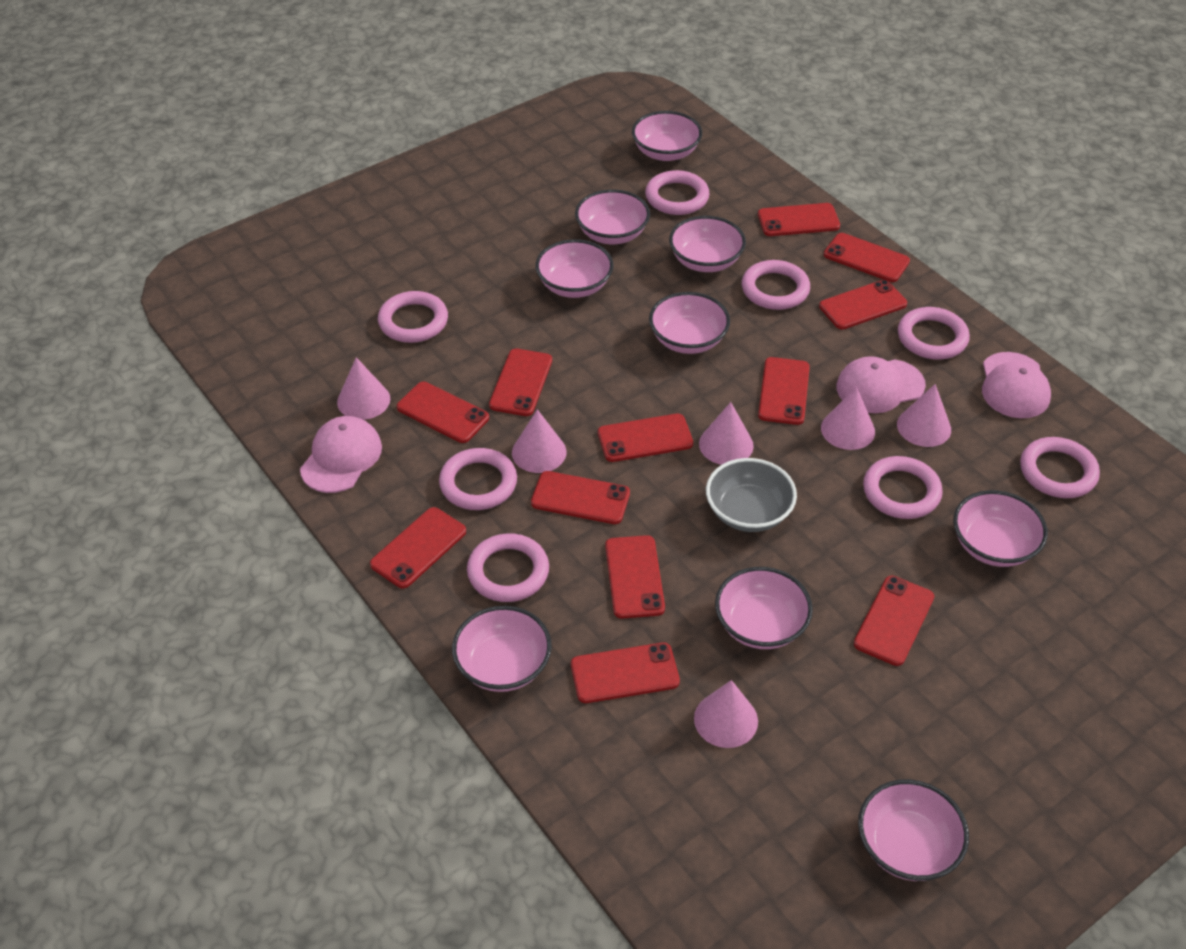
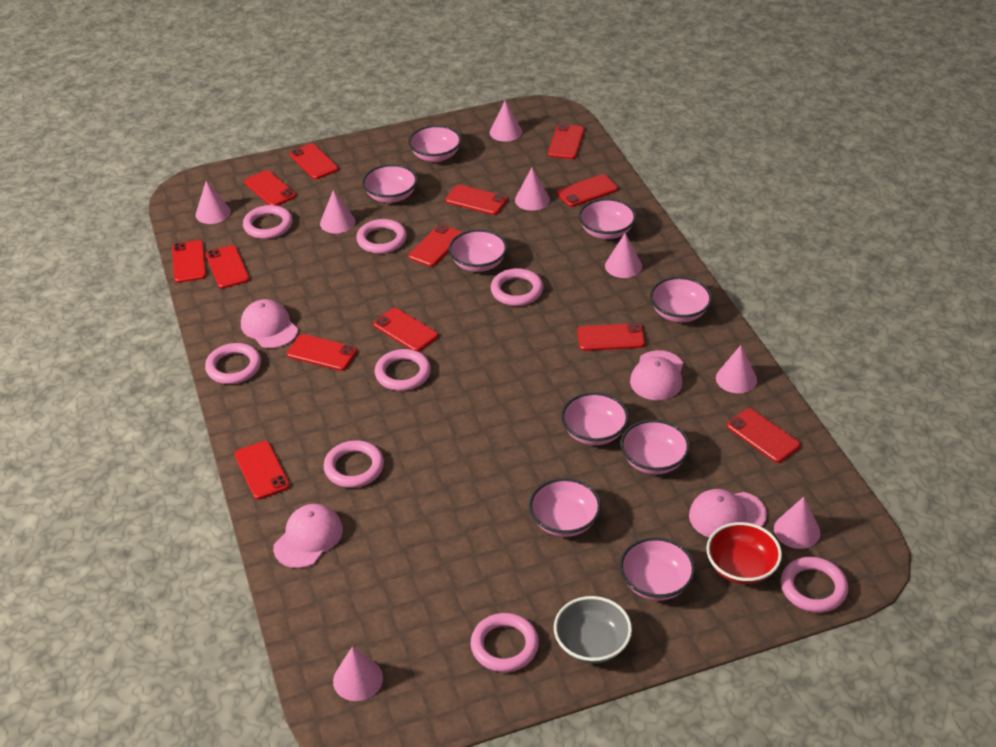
pink cap: 3 -> 4
pink cone: 6 -> 8
red bowl: 0 -> 1
red phone: 12 -> 13

